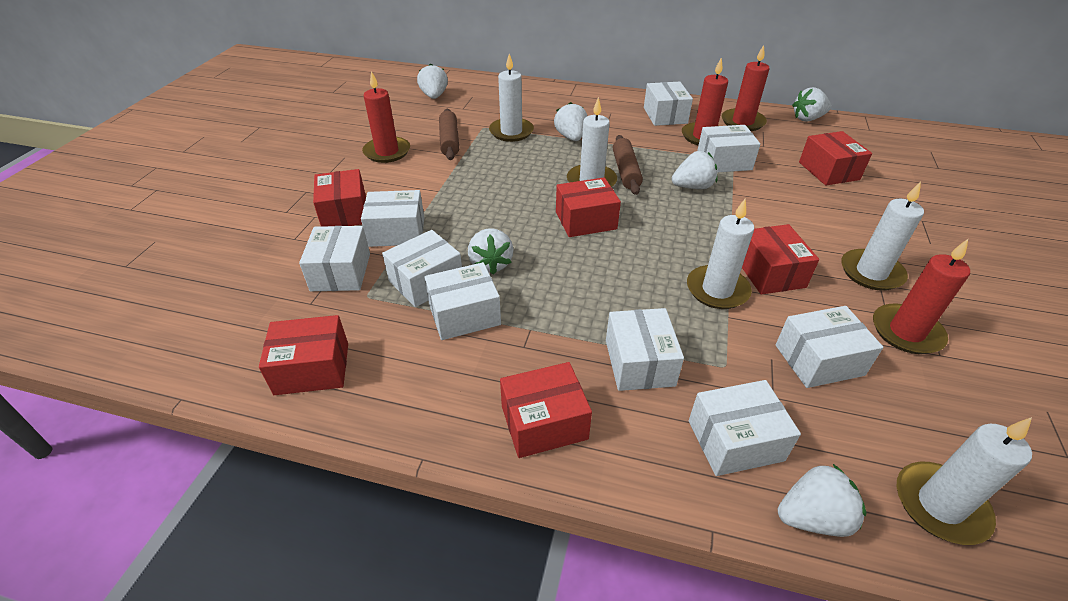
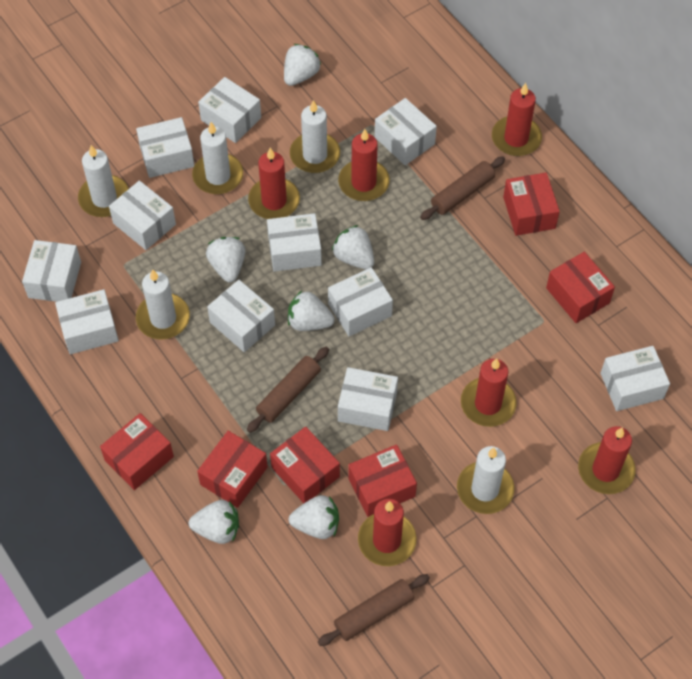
brown rolling pin: 2 -> 3
red candle: 4 -> 6
white box: 9 -> 11

